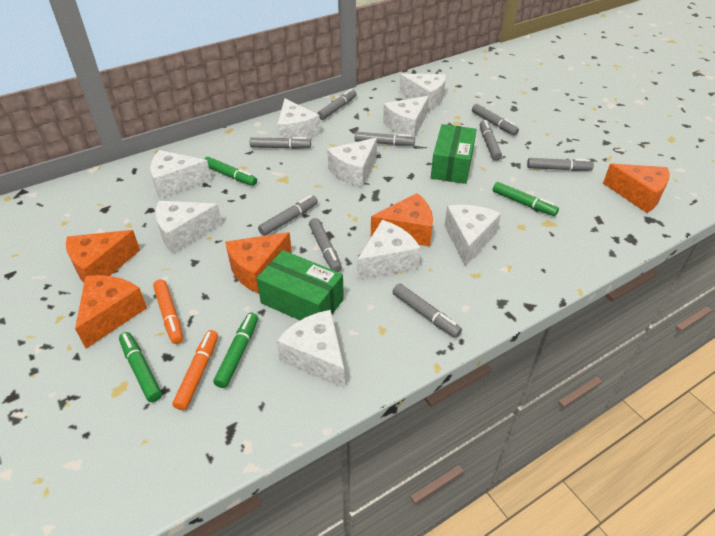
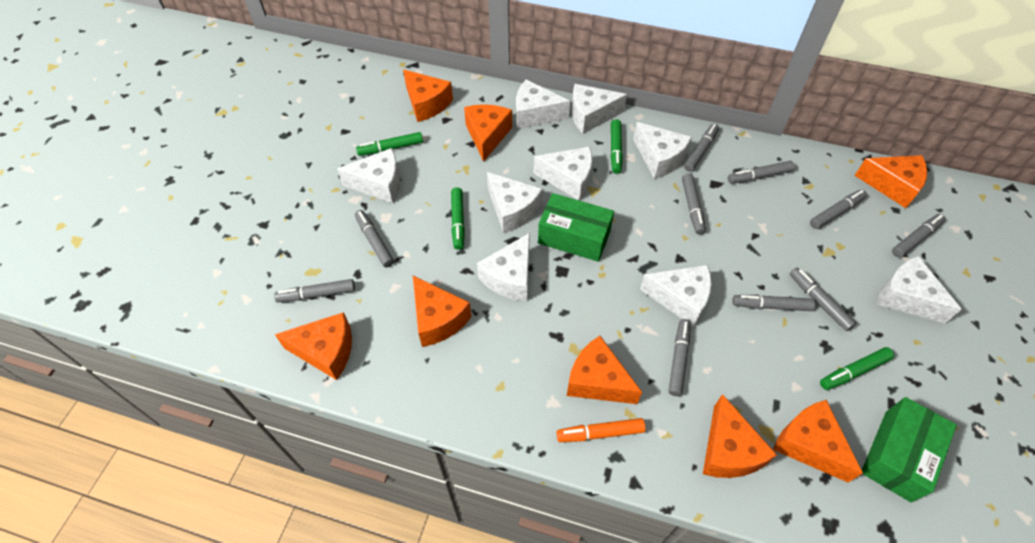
grey marker: 9 -> 10
orange cheese: 5 -> 8
orange marker: 2 -> 1

